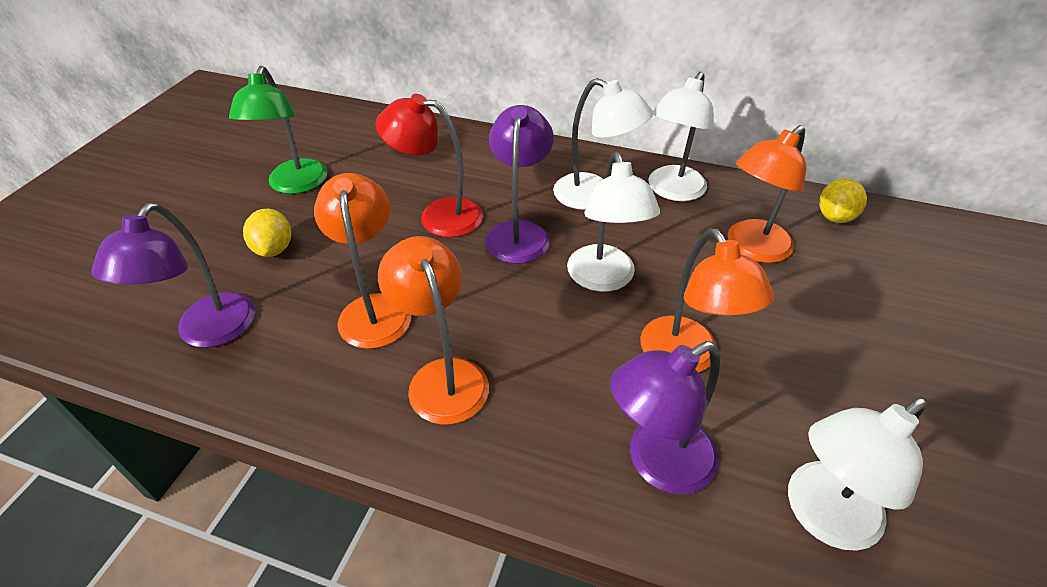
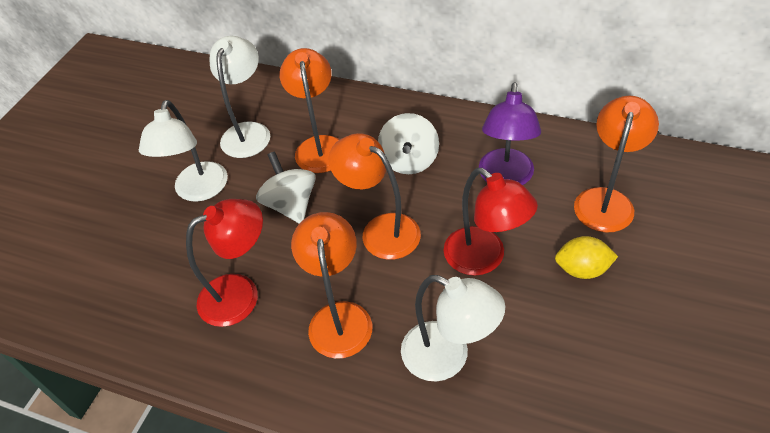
green lamp: 1 -> 0
purple lamp: 3 -> 1
red lamp: 1 -> 2
white lamp: 4 -> 3
white spinning top: 0 -> 2
yellow lemon: 2 -> 1

